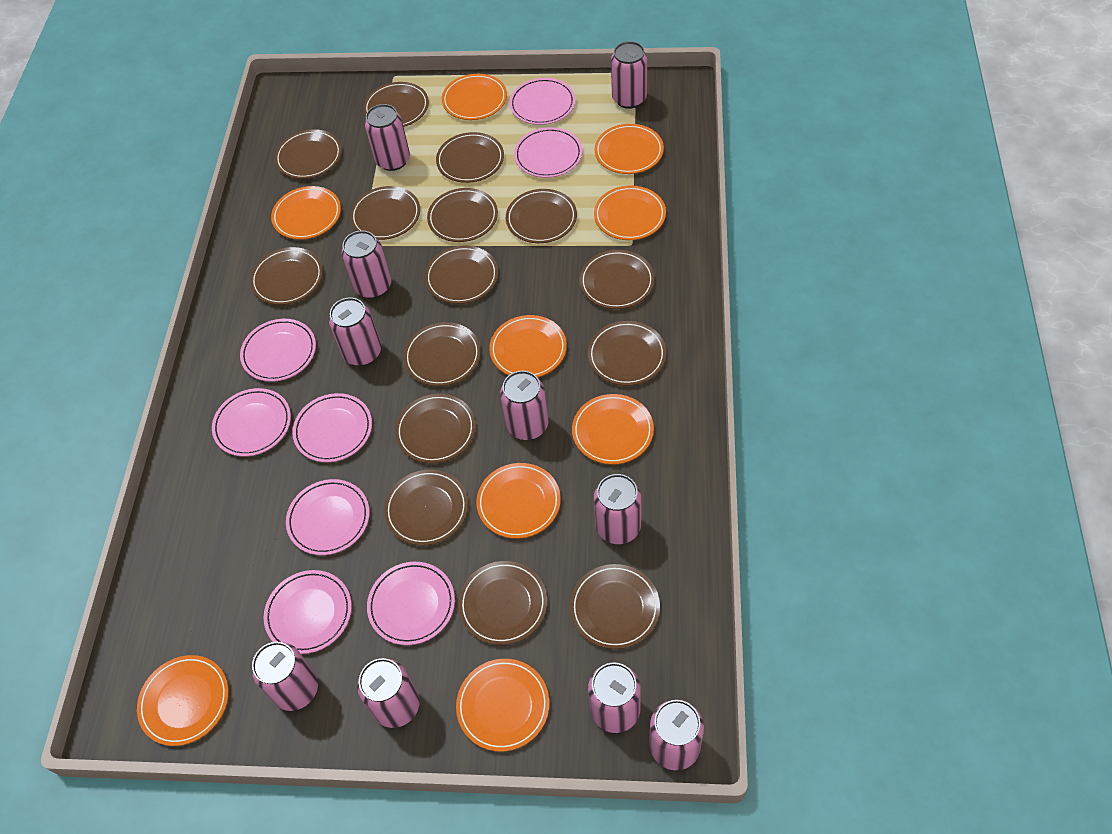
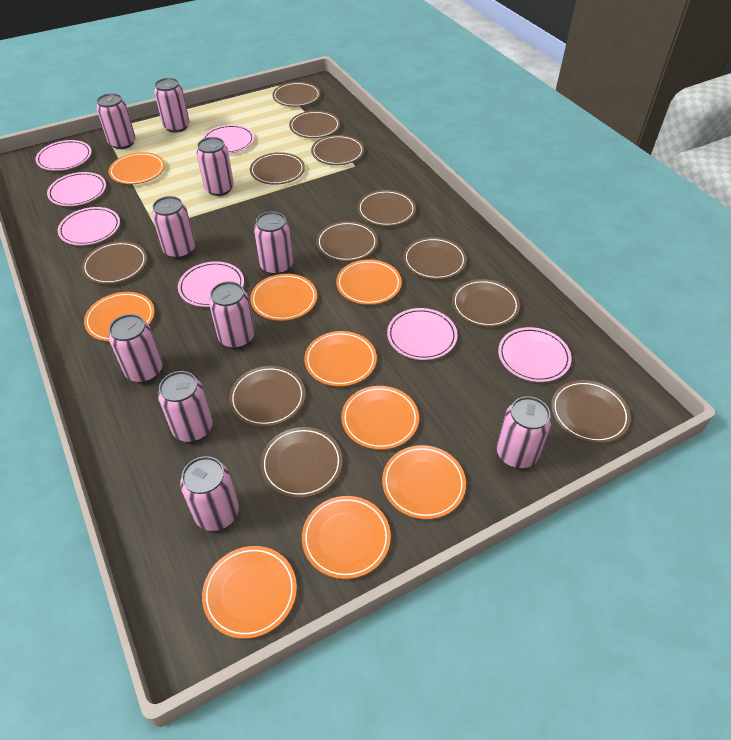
brown plate: 15 -> 12
pink plate: 8 -> 7

